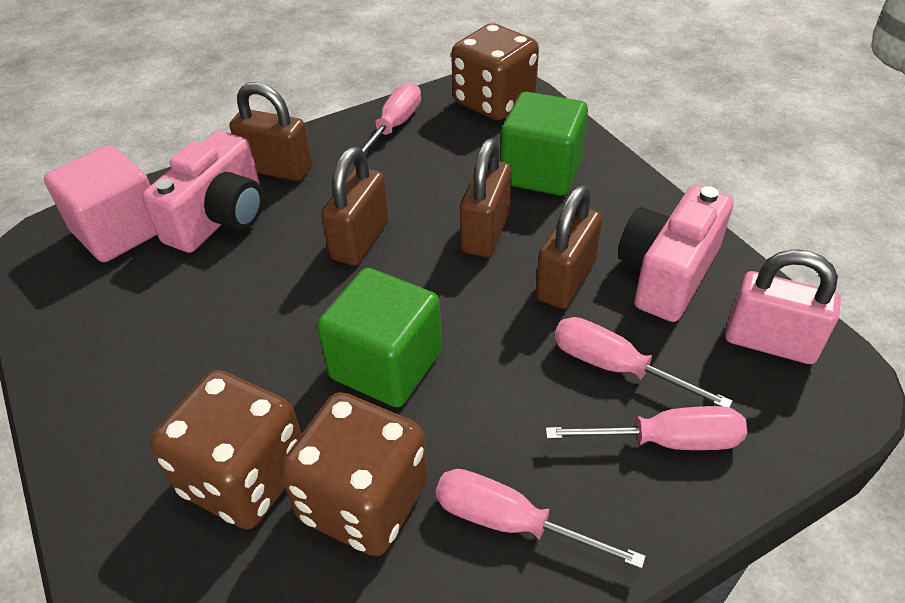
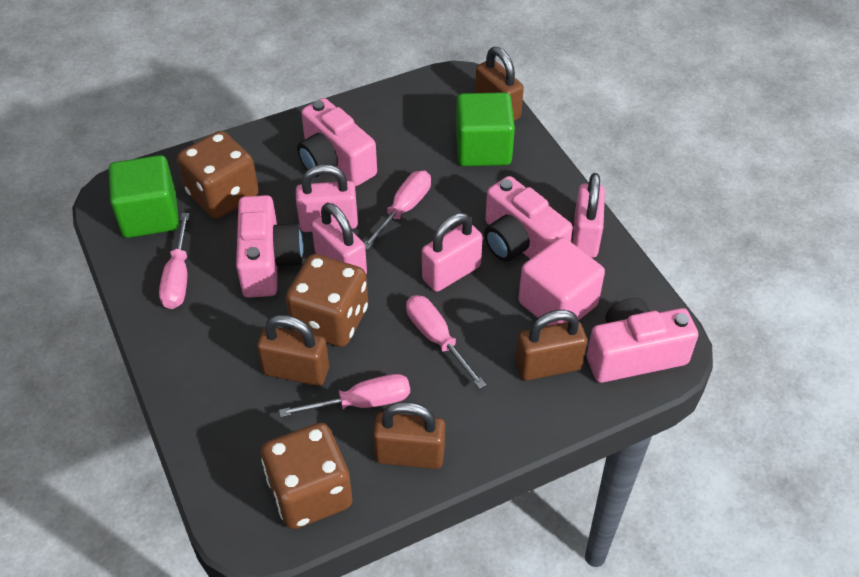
pink camera: 2 -> 4
pink padlock: 1 -> 4

